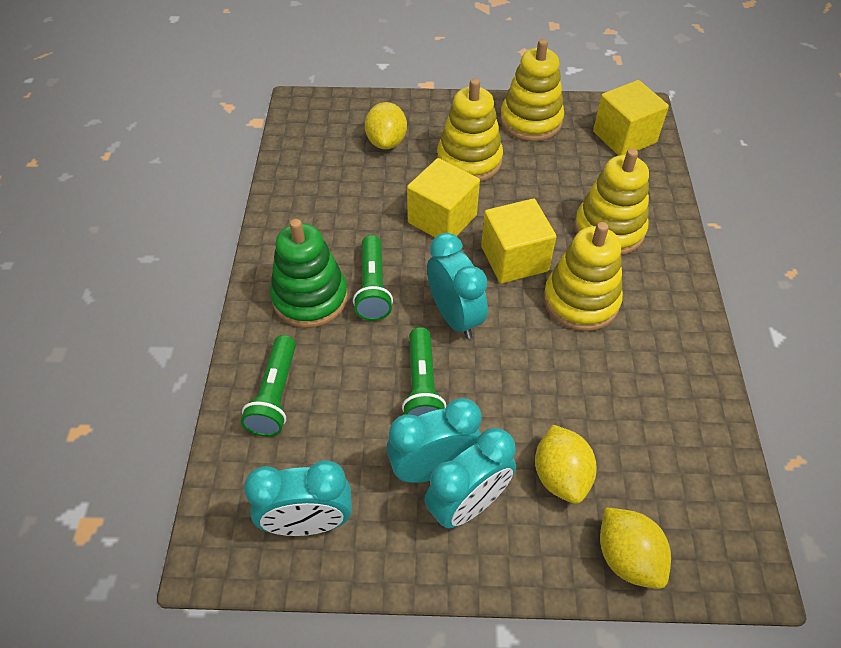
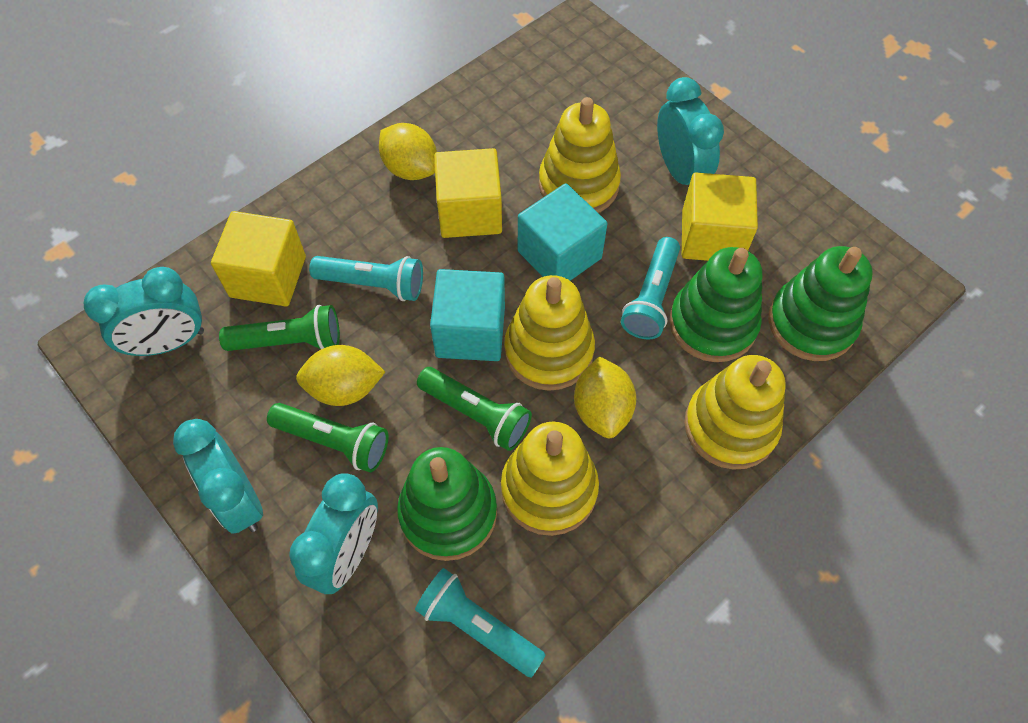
green stacking toy: 1 -> 3
turquoise cube: 0 -> 2
turquoise flashlight: 0 -> 3

